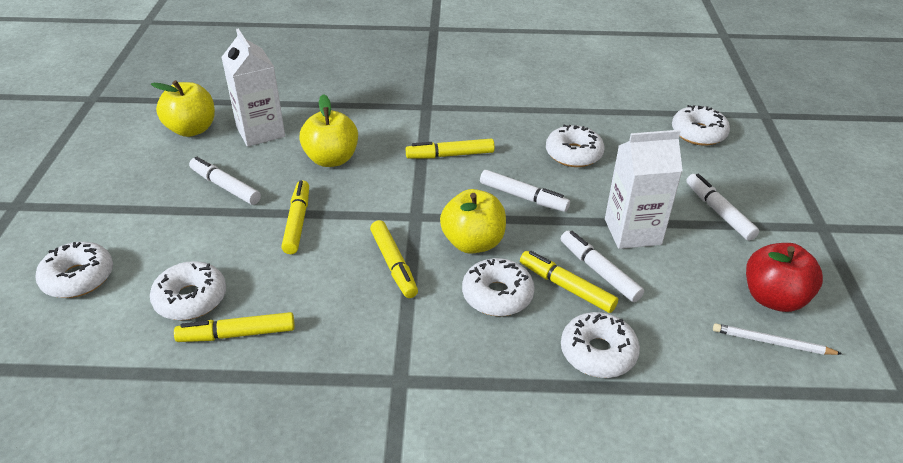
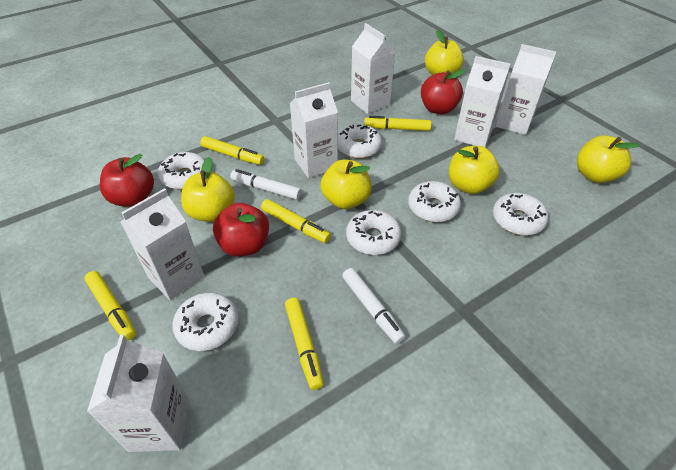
red apple: 1 -> 3
white carton: 2 -> 6
white marker: 4 -> 2
white pencil: 1 -> 0
yellow apple: 3 -> 5

